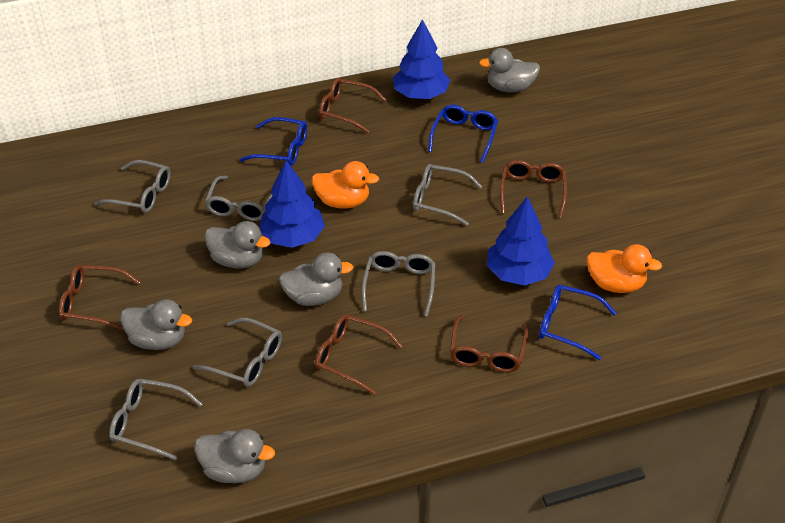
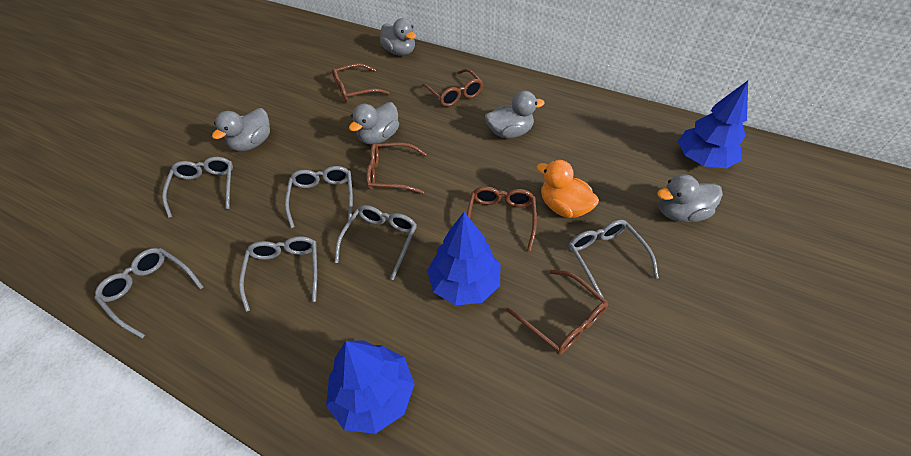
blue glasses: 3 -> 0
orange duck: 2 -> 1

